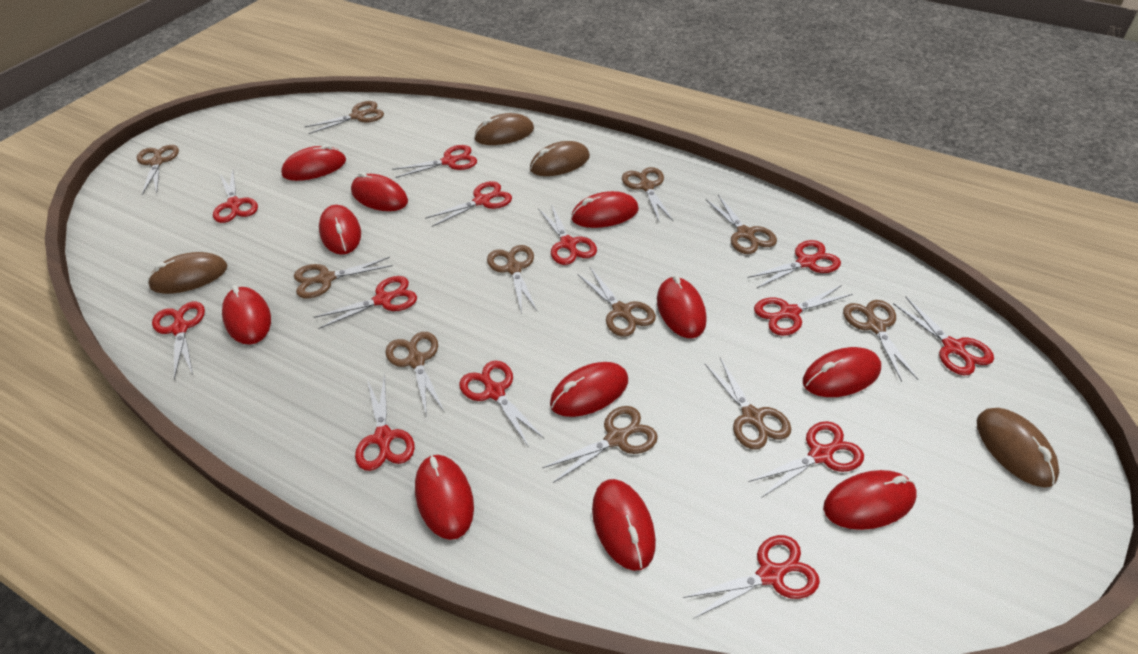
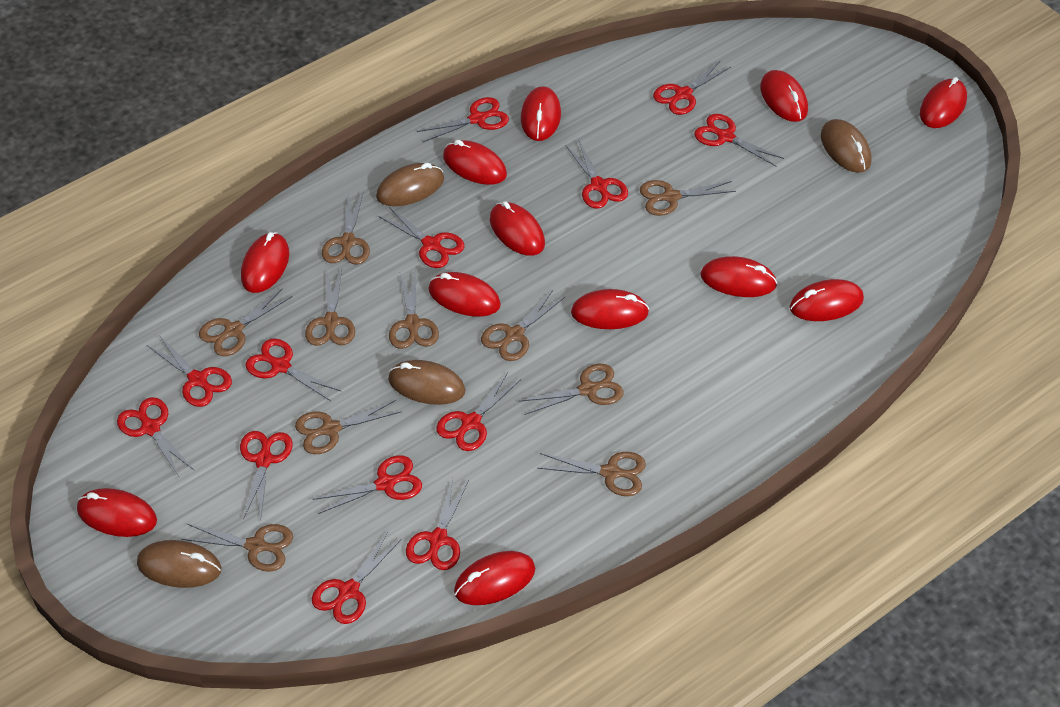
brown scissors: 11 -> 10
red mouse: 11 -> 12

